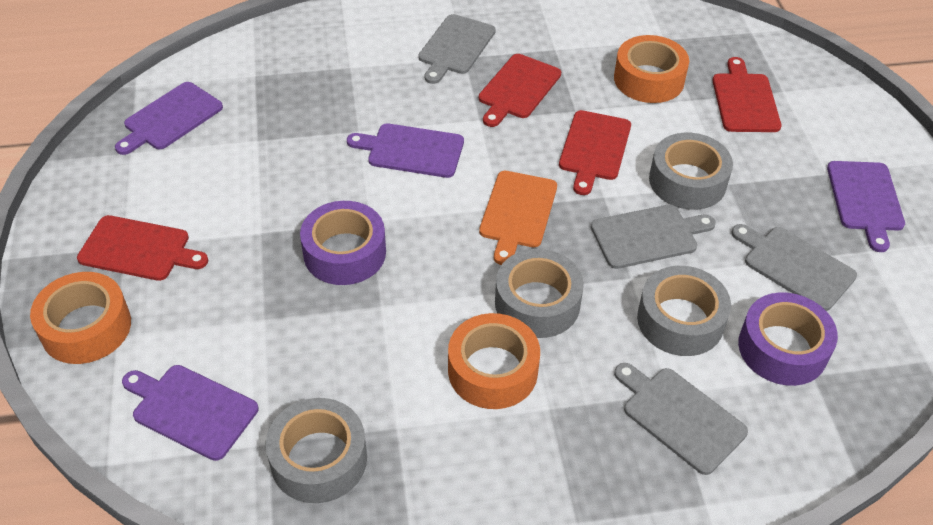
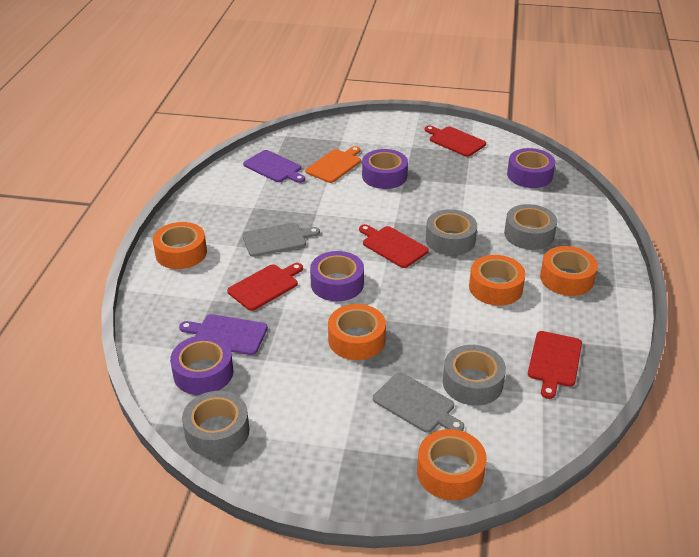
grey cutting board: 4 -> 2
orange tape: 3 -> 5
purple cutting board: 4 -> 2
purple tape: 2 -> 4

